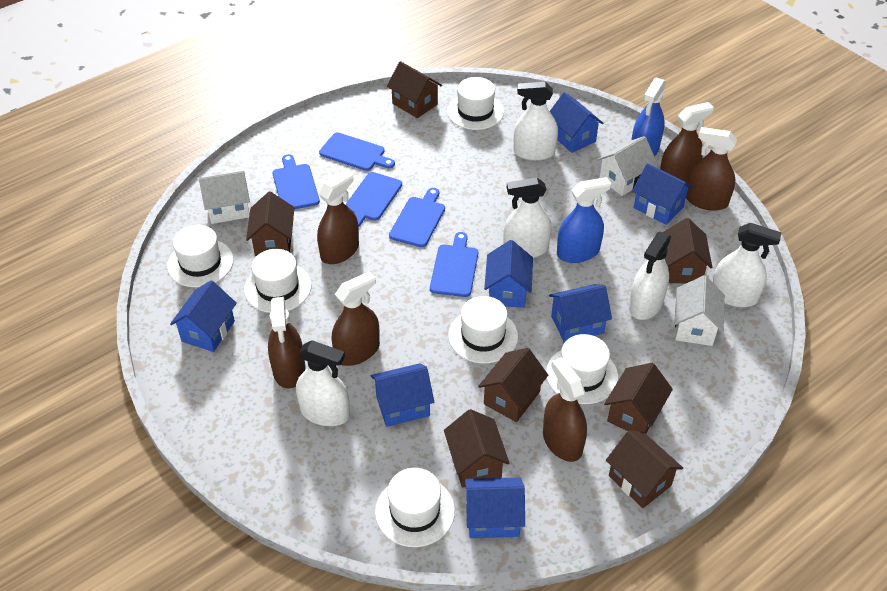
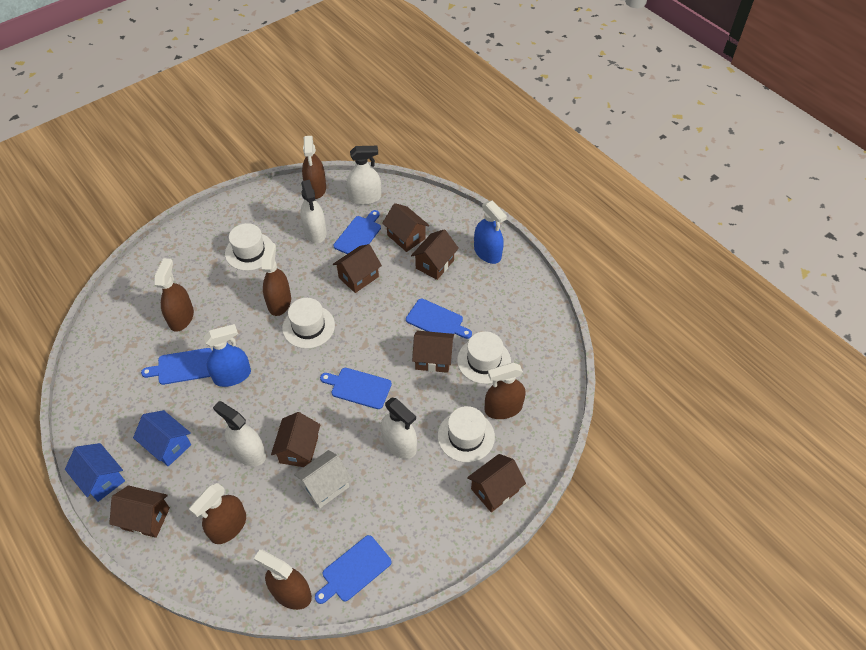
blue house: 7 -> 2
white hat: 6 -> 4
white house: 3 -> 1
white spray bottle: 5 -> 4

